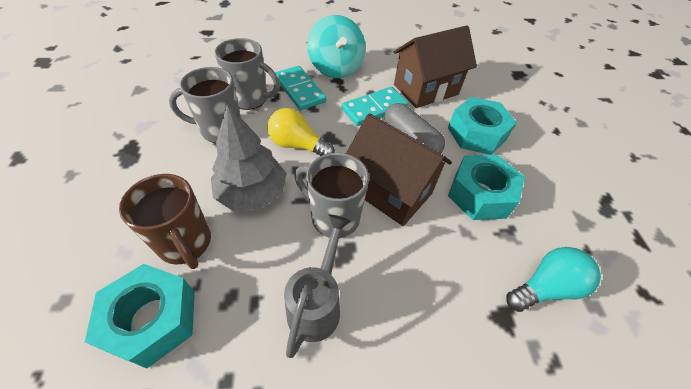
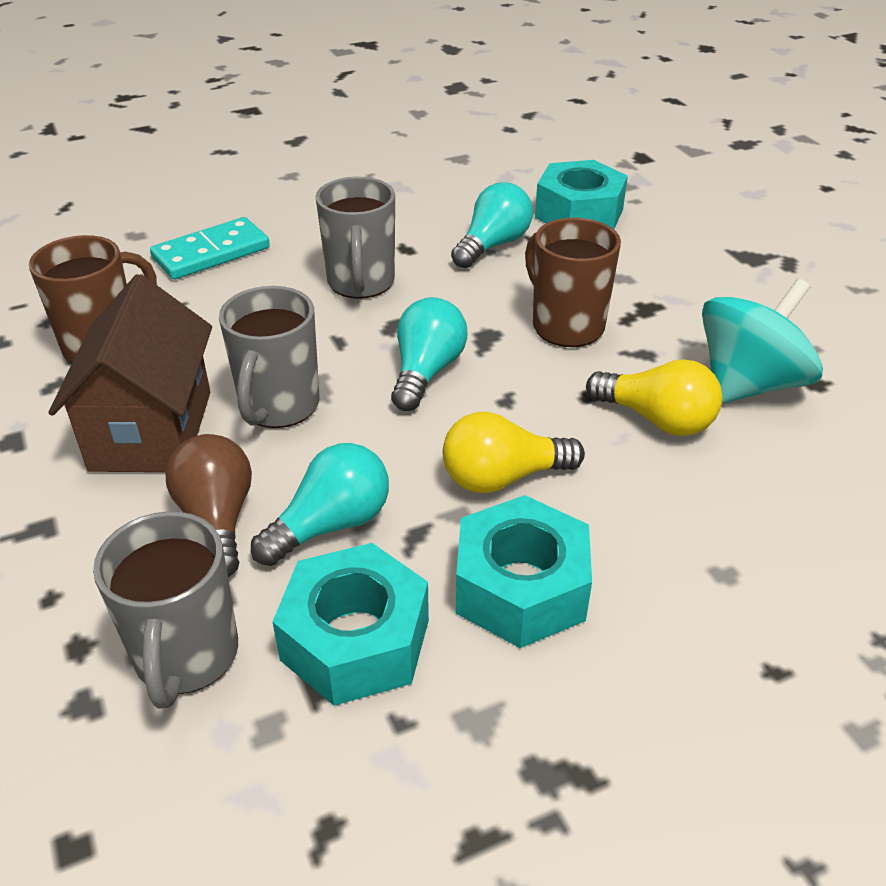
brown house: 2 -> 1
brown light bulb: 0 -> 1
brown mug: 1 -> 2
grey capsule: 1 -> 0
grey tree: 1 -> 0
grey watering can: 1 -> 0
turquoise domino: 2 -> 1
turquoise light bulb: 1 -> 3
yellow light bulb: 1 -> 2

